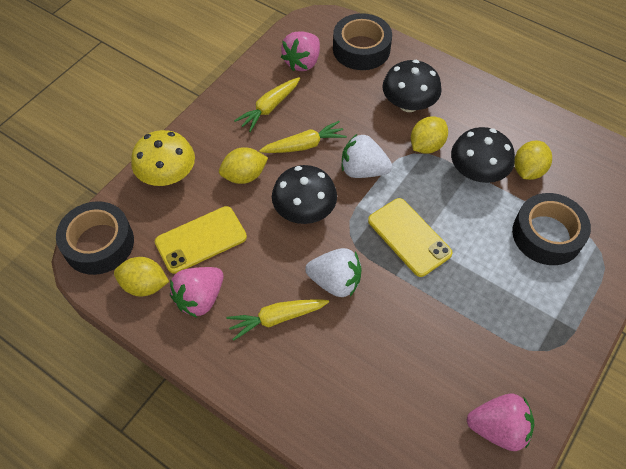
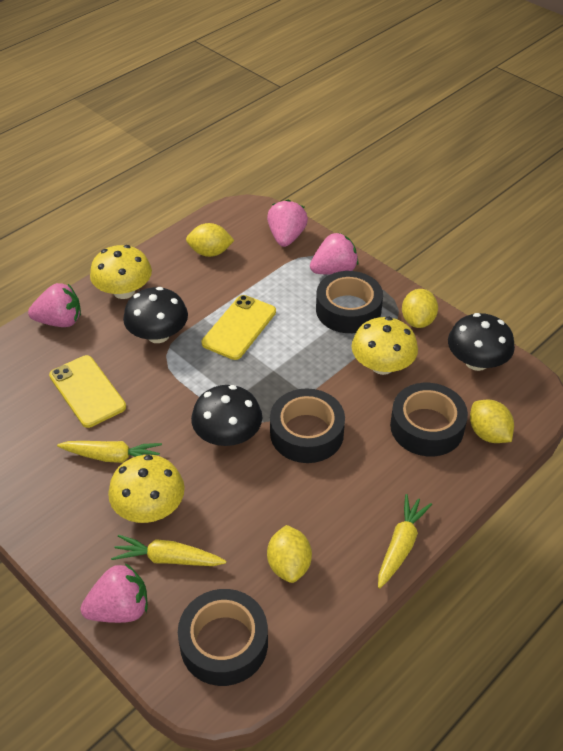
black tape: 3 -> 4
pink strawberry: 3 -> 4
white strawberry: 2 -> 0
yellow mushroom: 1 -> 3

